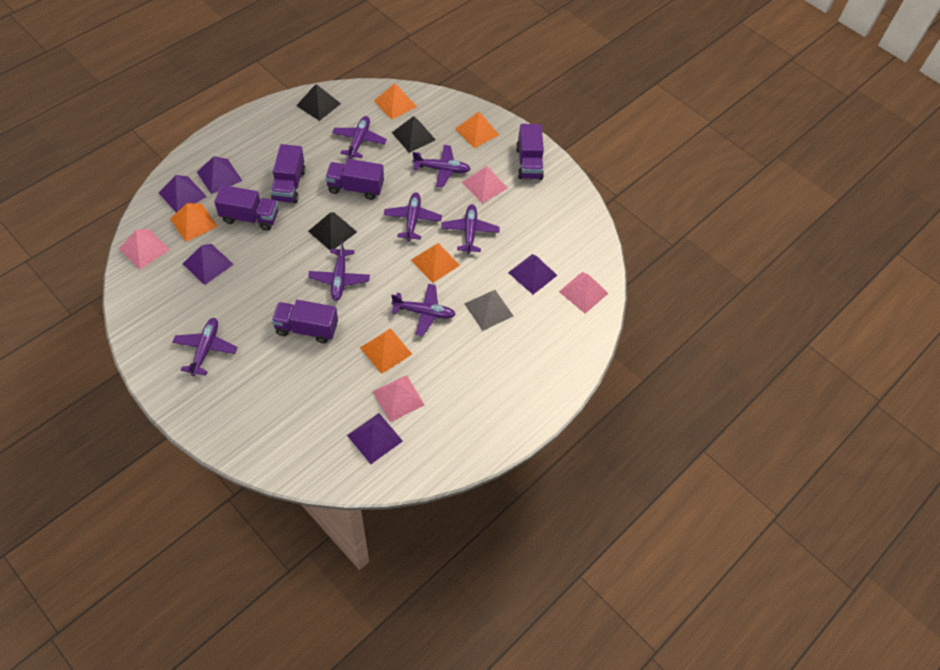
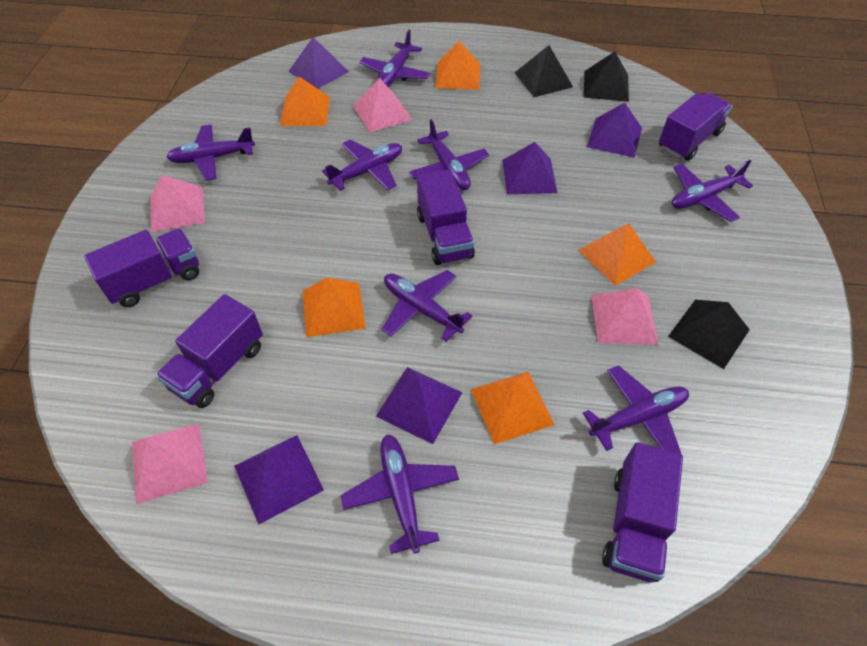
grey pyramid: 1 -> 0
purple plane: 7 -> 8

